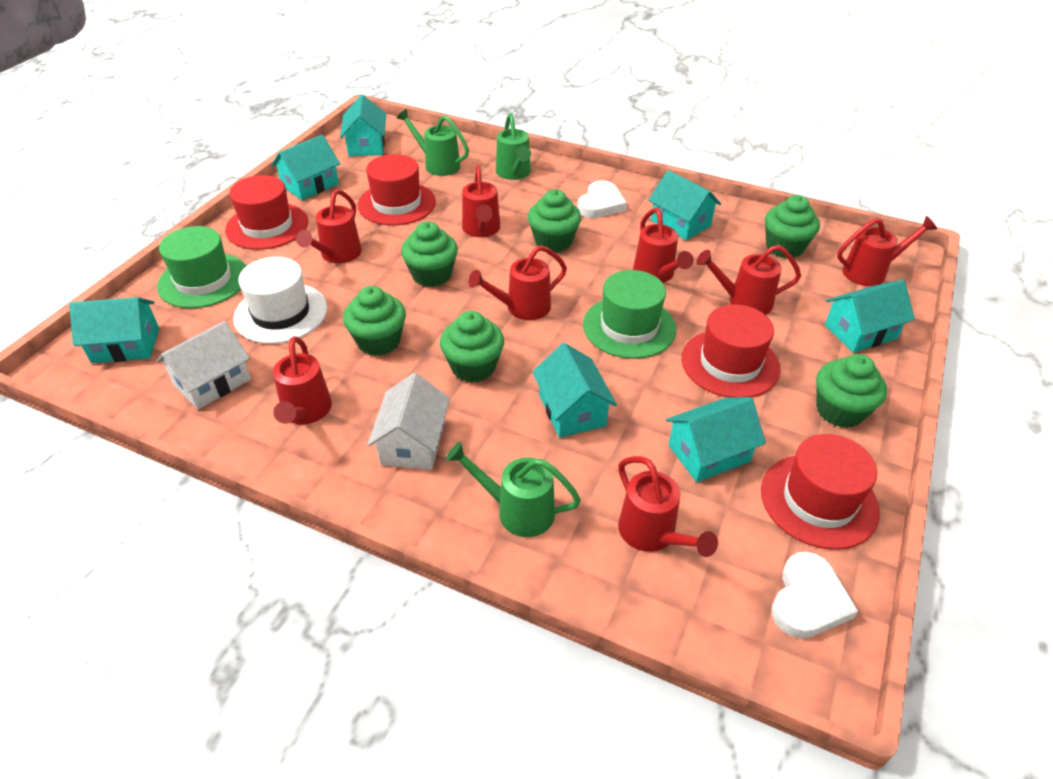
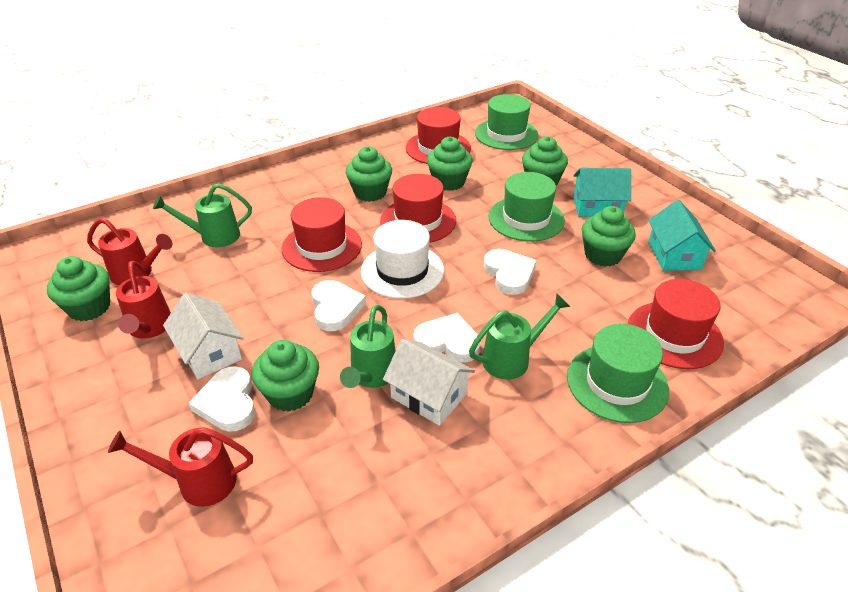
green hat: 2 -> 3
red watering can: 8 -> 3
turquoise house: 7 -> 2
white heart: 2 -> 4

